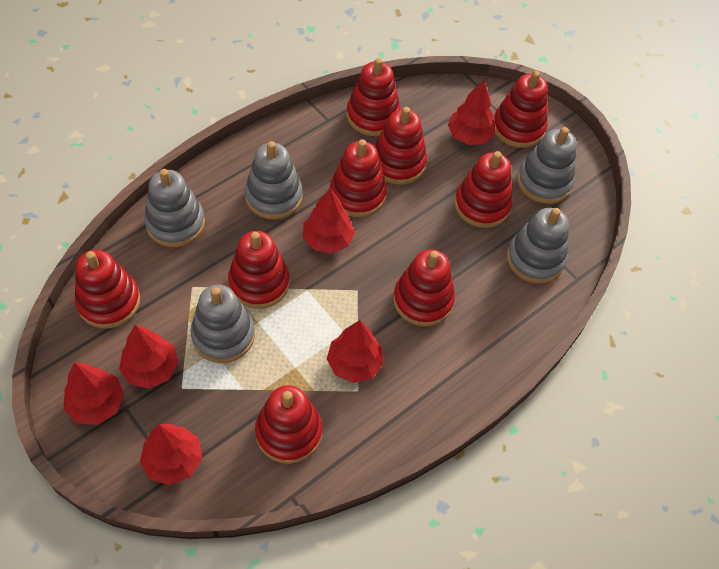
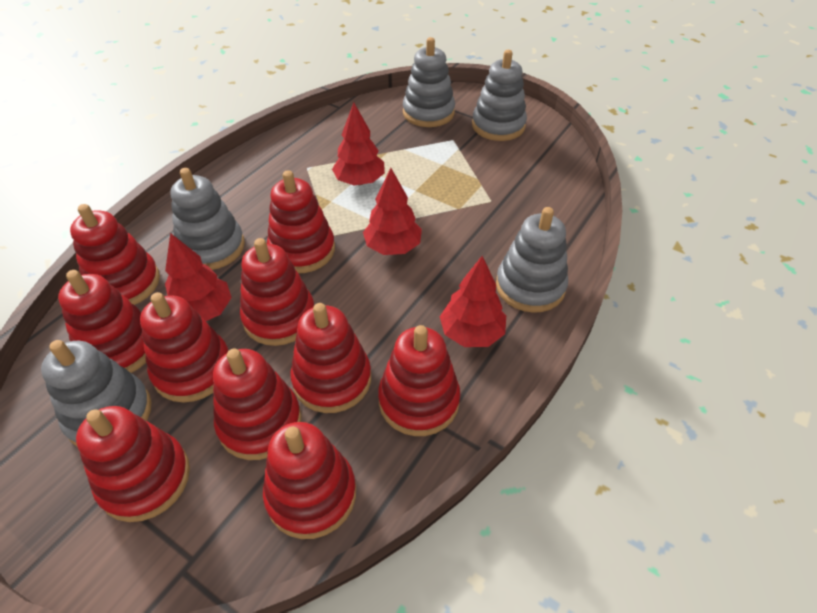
red stacking toy: 9 -> 10
red tree: 6 -> 4

